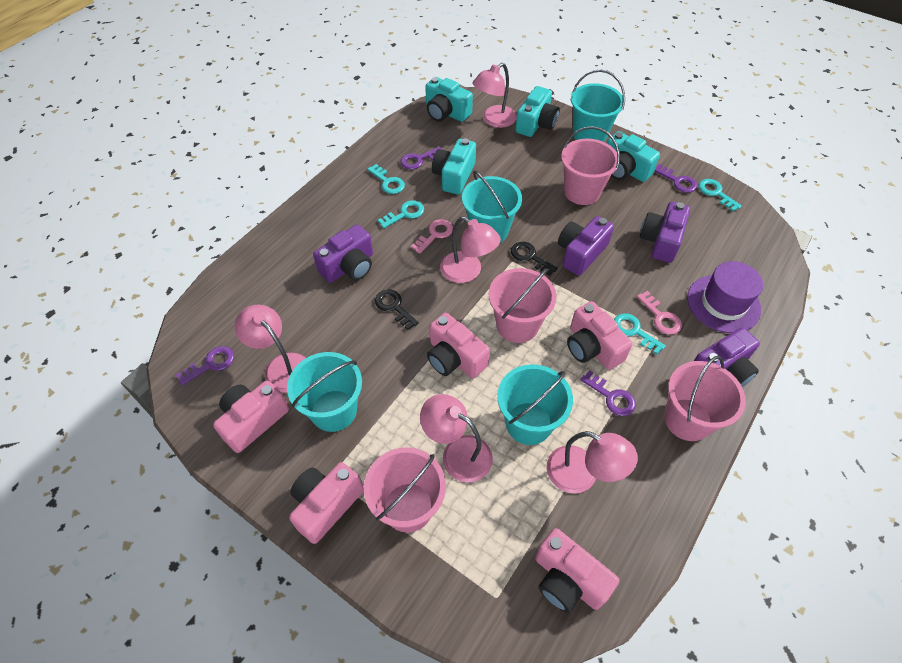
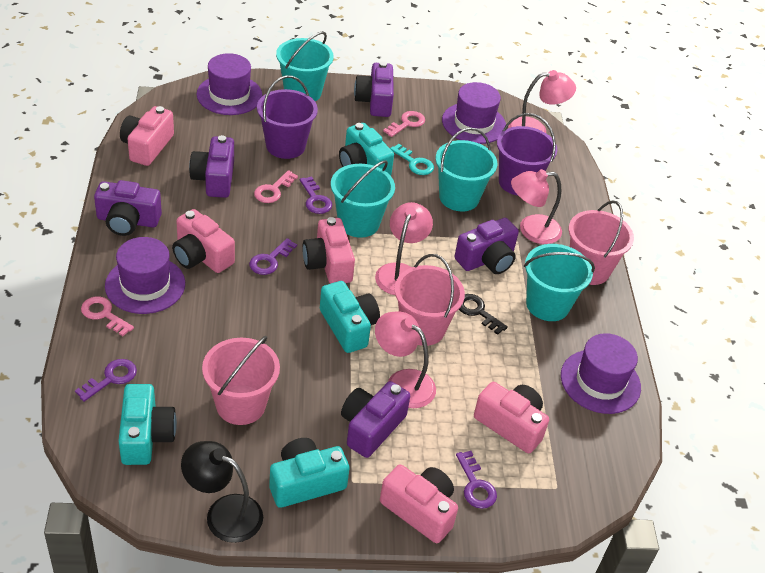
black key: 2 -> 1
black lamp: 0 -> 1
pink bucket: 4 -> 3
pink key: 2 -> 3
pink lamp: 5 -> 4
purple bucket: 0 -> 2
purple camera: 4 -> 5
purple hat: 1 -> 4
turquoise key: 4 -> 1

